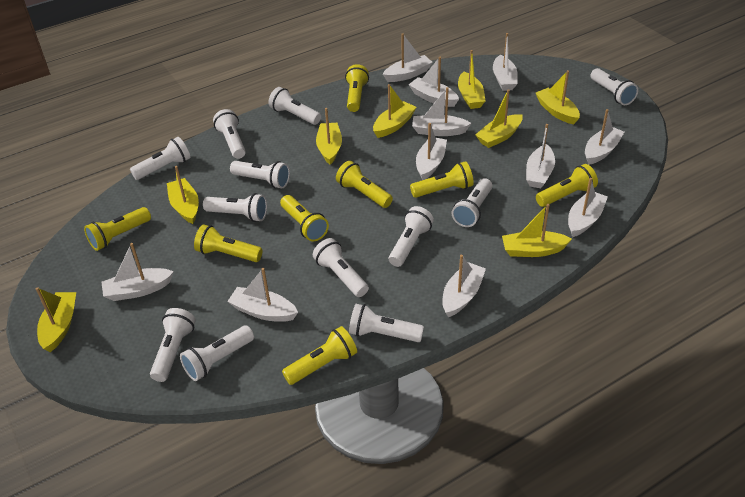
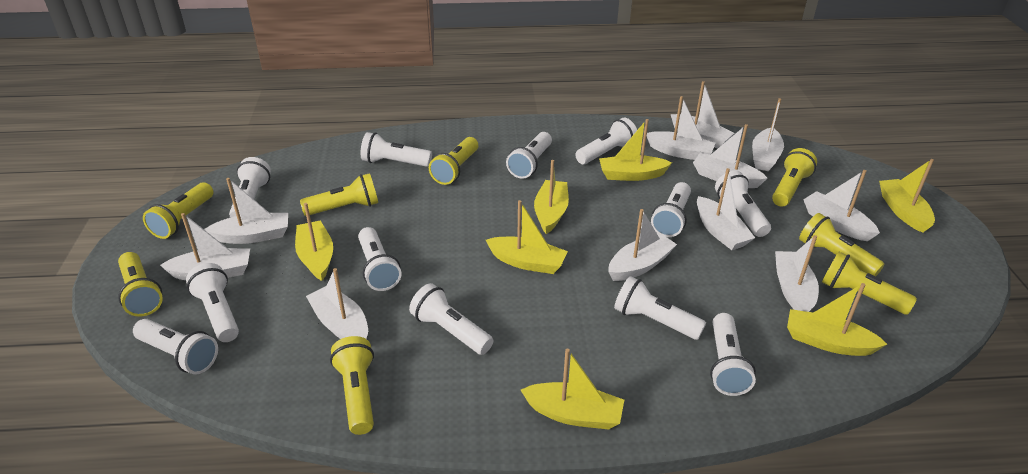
yellow boat: 8 -> 7

